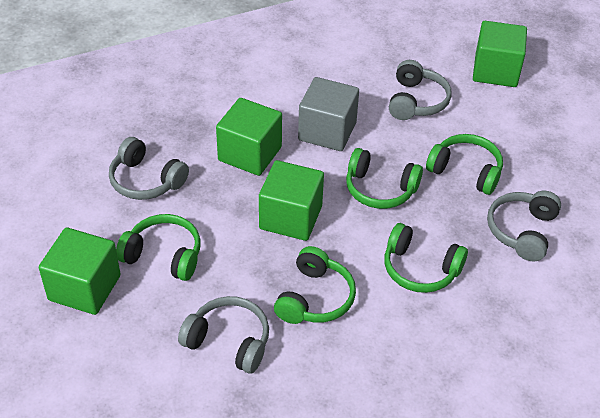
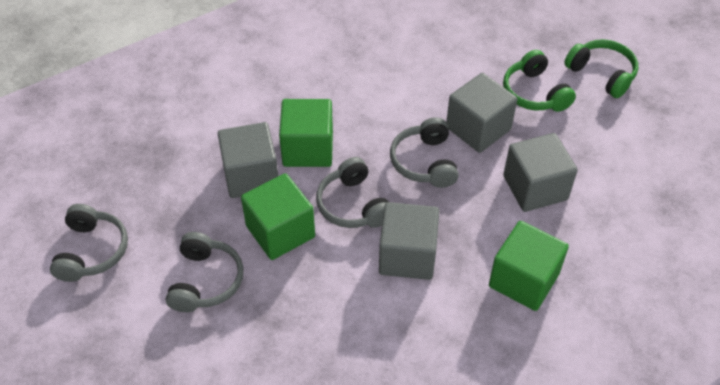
green cube: 4 -> 3
green headphones: 5 -> 2
grey cube: 1 -> 4

